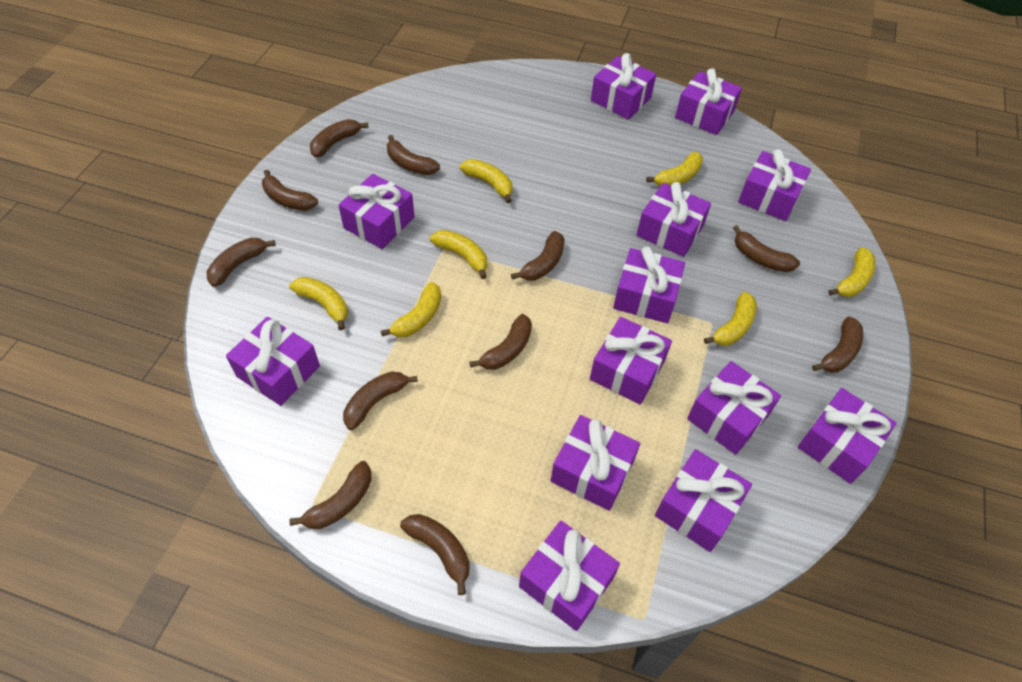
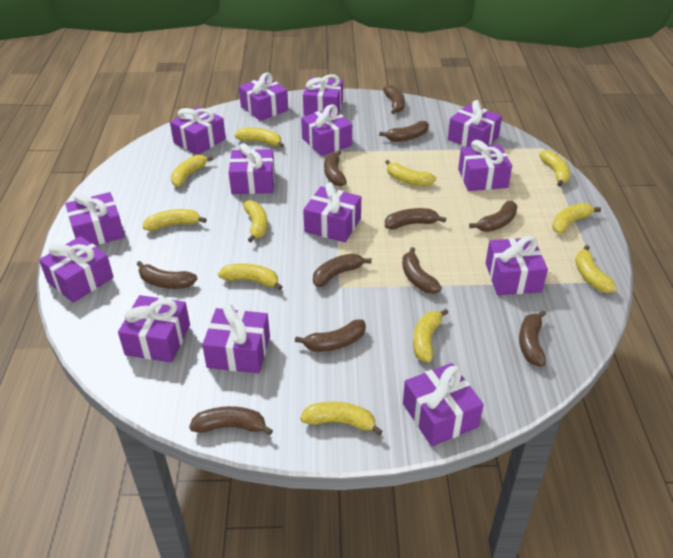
purple gift: 13 -> 14
yellow banana: 7 -> 11

